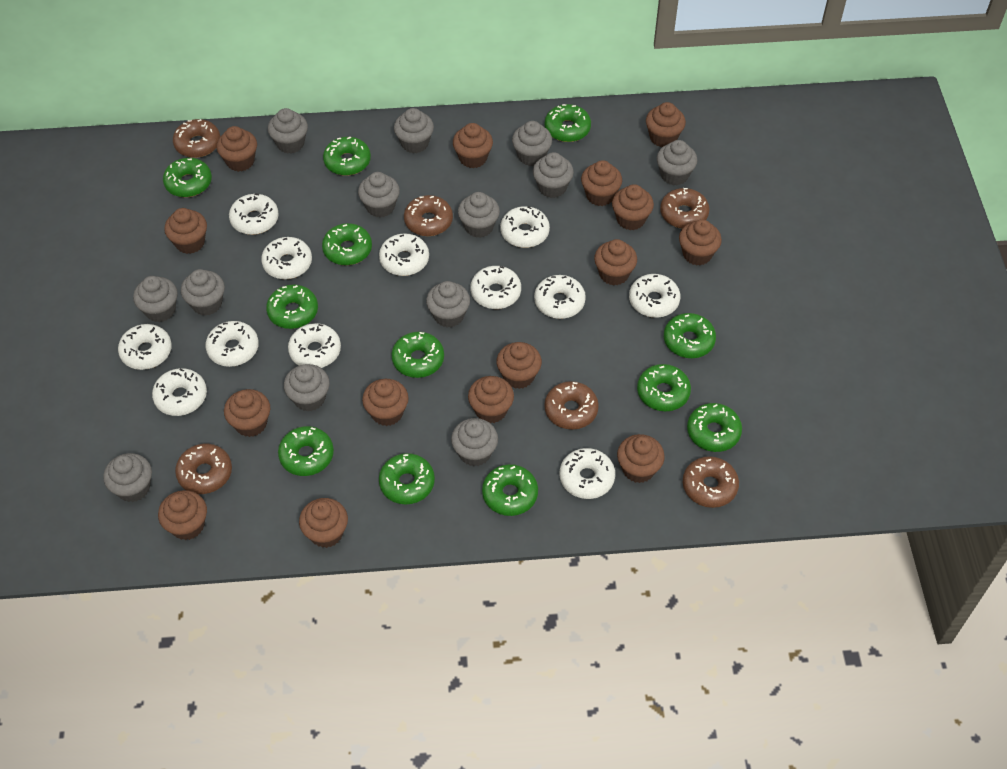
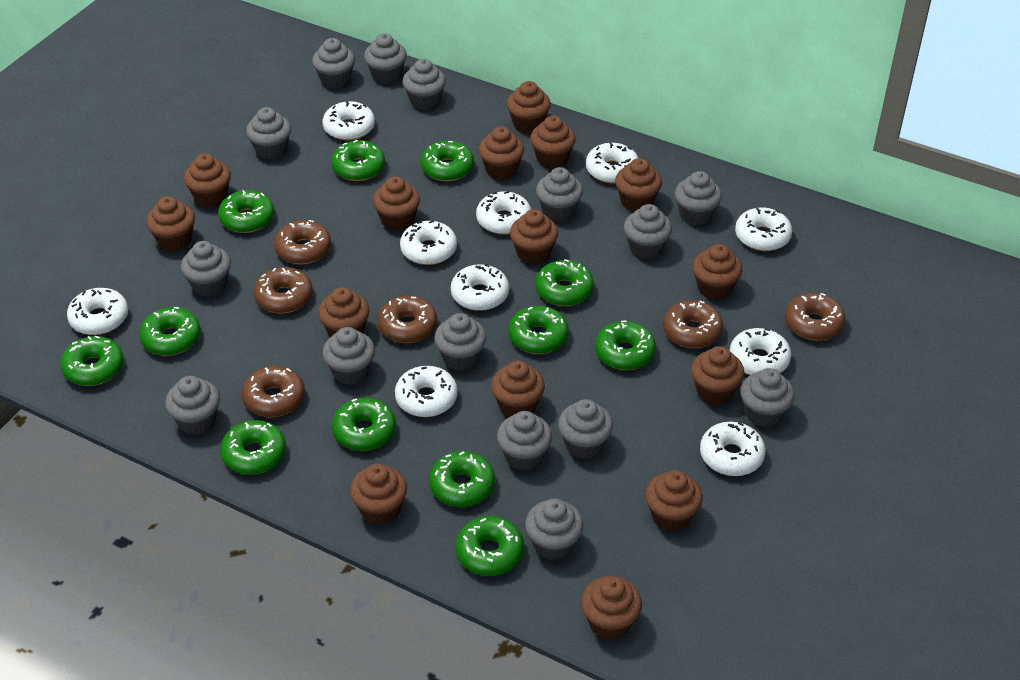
grey cupcake: 13 -> 15
white donut: 12 -> 10

